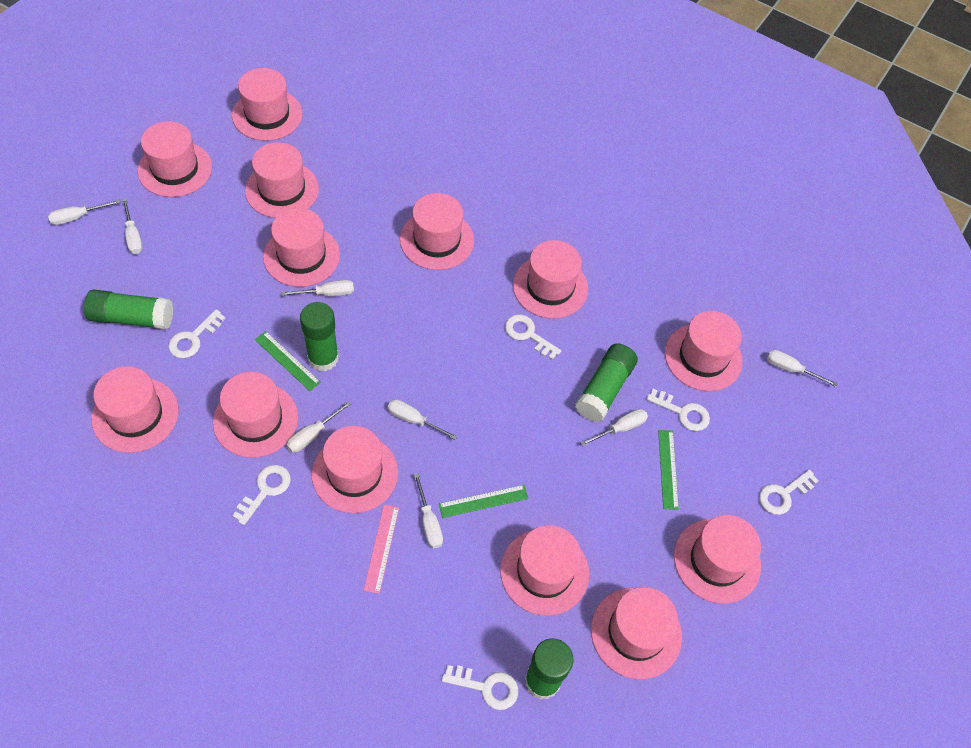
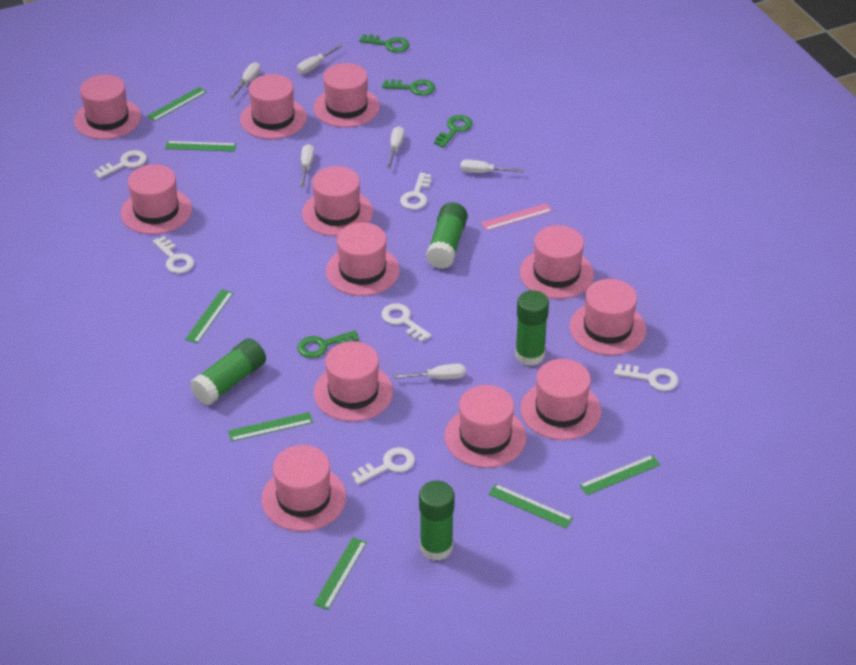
green key: 0 -> 4
green ruler: 3 -> 7
pink hat: 13 -> 12
white screwdriver: 8 -> 6

